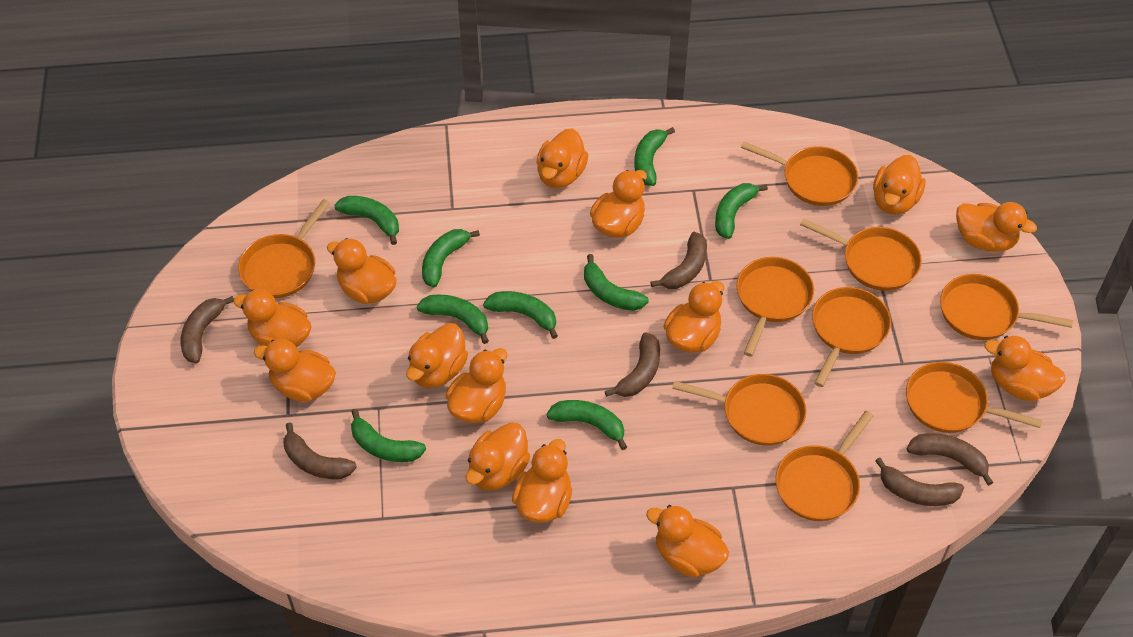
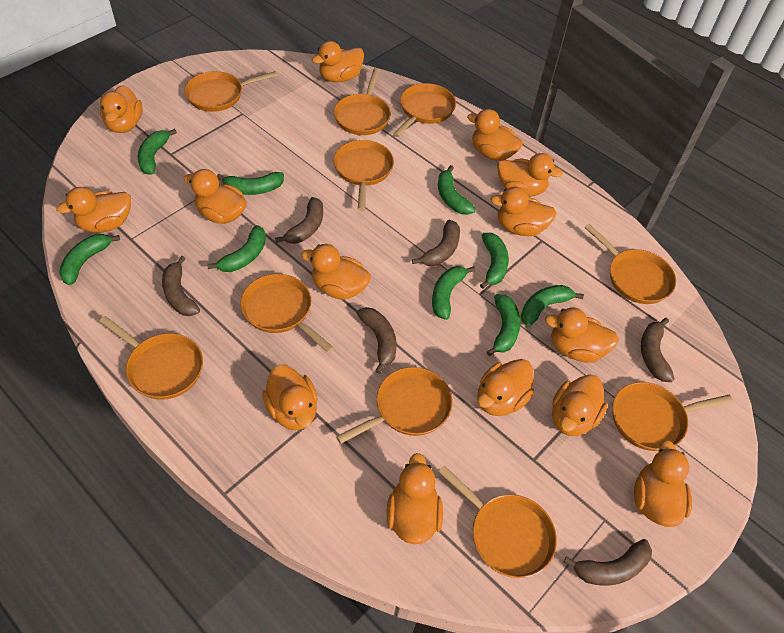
orange pan: 9 -> 10

